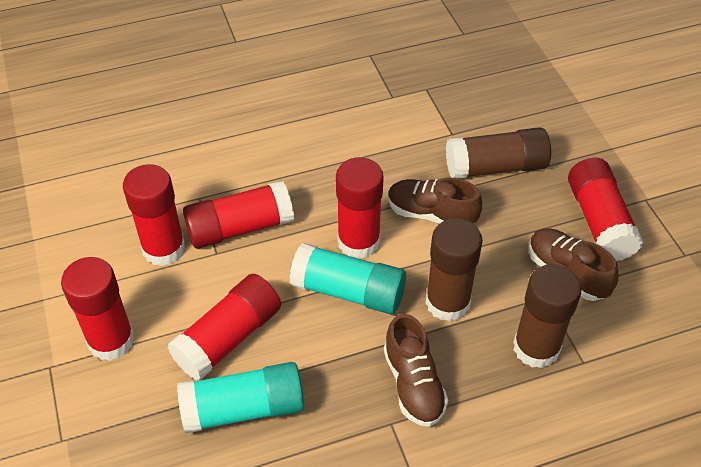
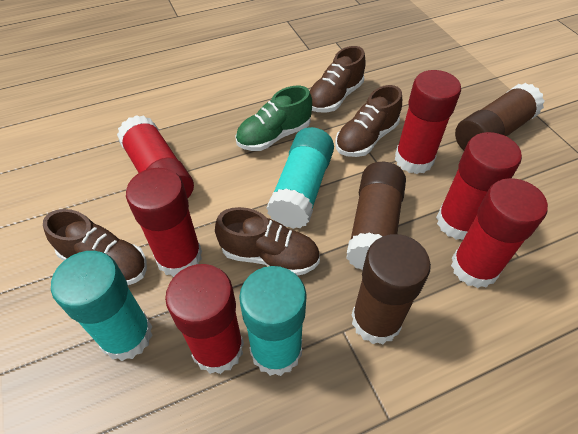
brown shoe: 3 -> 4
green shoe: 0 -> 1
turquoise glue stick: 2 -> 3

